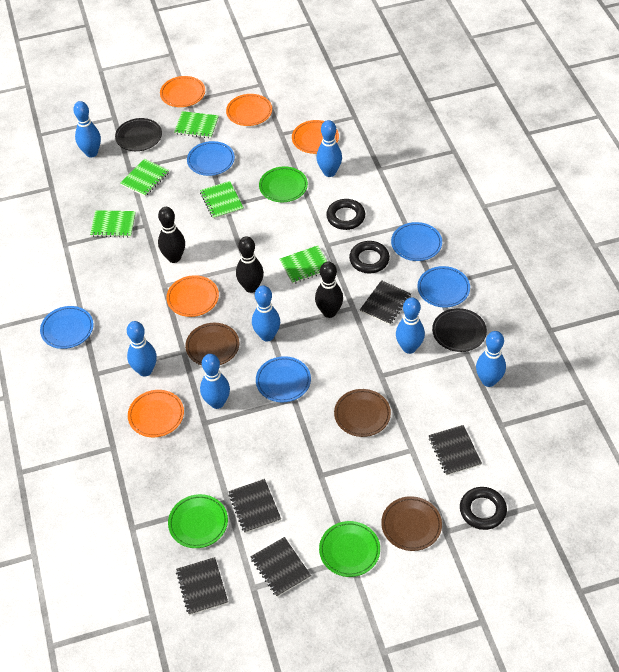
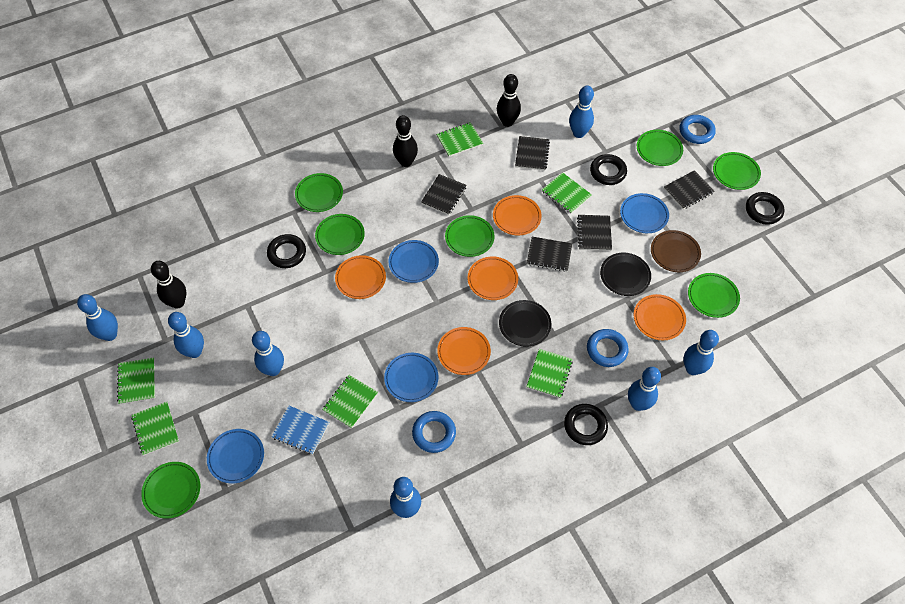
black ring: 3 -> 4
blue notebook: 0 -> 1
blue plate: 5 -> 4
blue ring: 0 -> 3
brown plate: 3 -> 1
green notebook: 5 -> 6
green plate: 3 -> 7

